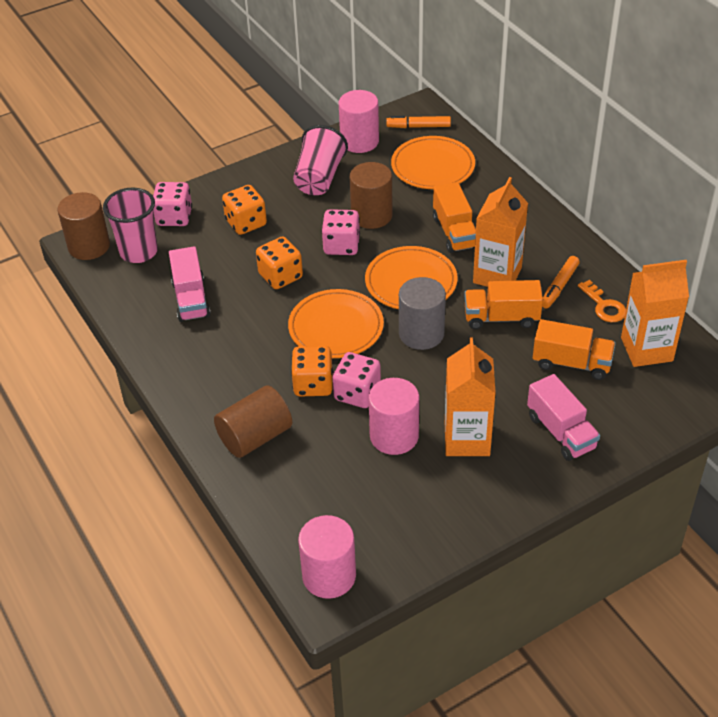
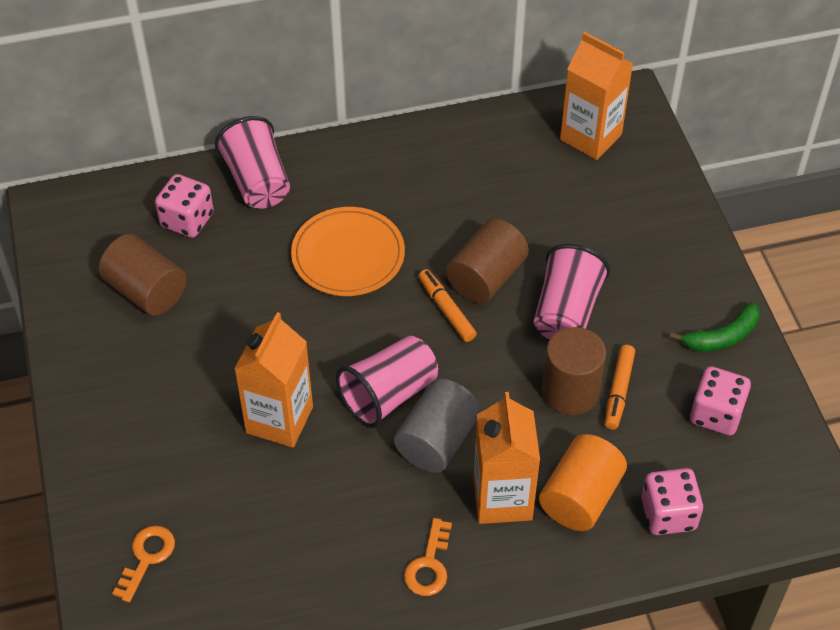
green banana: 0 -> 1
orange cylinder: 0 -> 1
orange dice: 3 -> 0
orange key: 1 -> 2
orange plate: 3 -> 1
orange truck: 3 -> 0
pink cup: 2 -> 3
pink cylinder: 3 -> 0
pink truck: 2 -> 0

